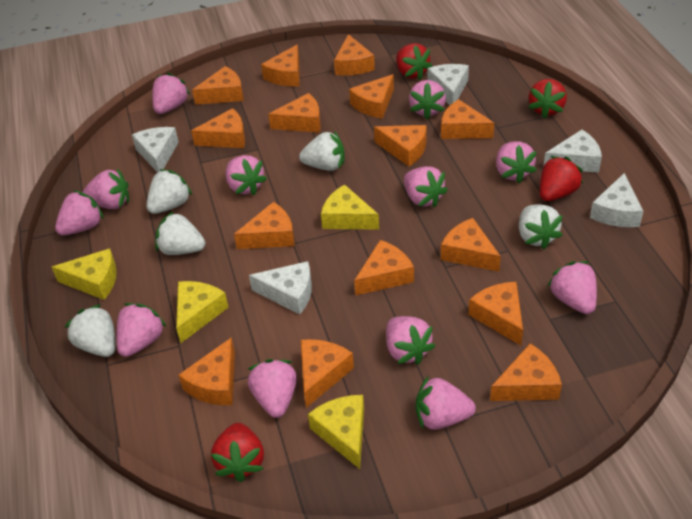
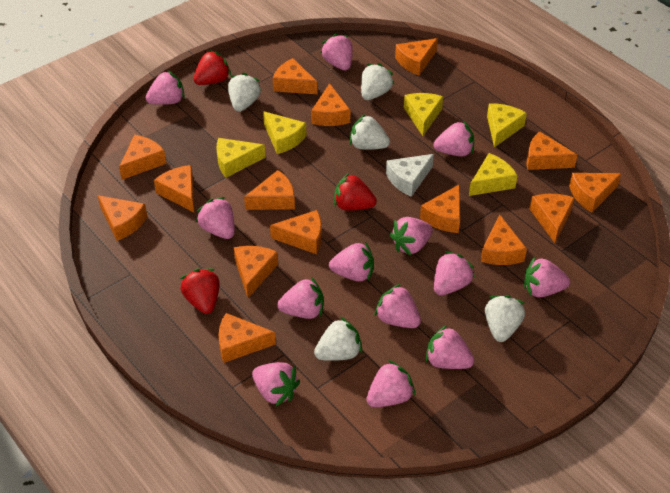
pink strawberry: 12 -> 13
red strawberry: 4 -> 3
white cheese: 5 -> 1
yellow cheese: 4 -> 5

